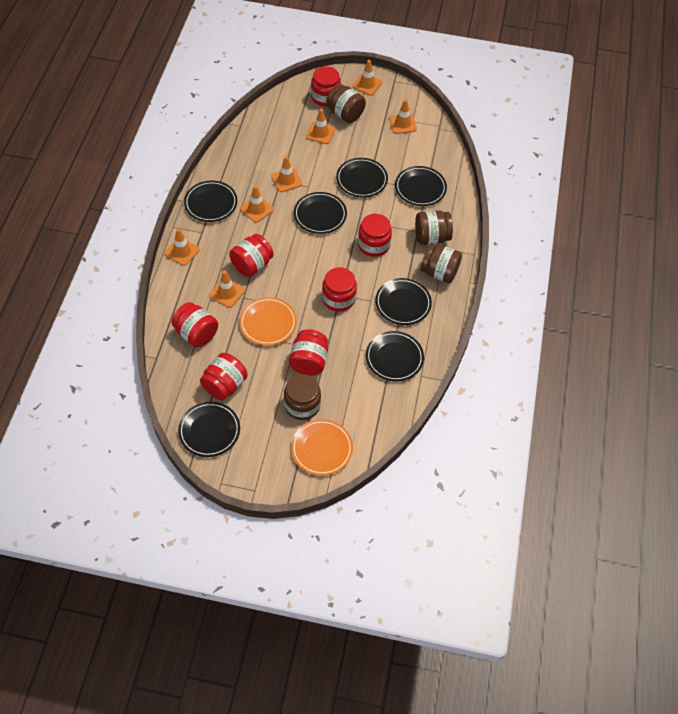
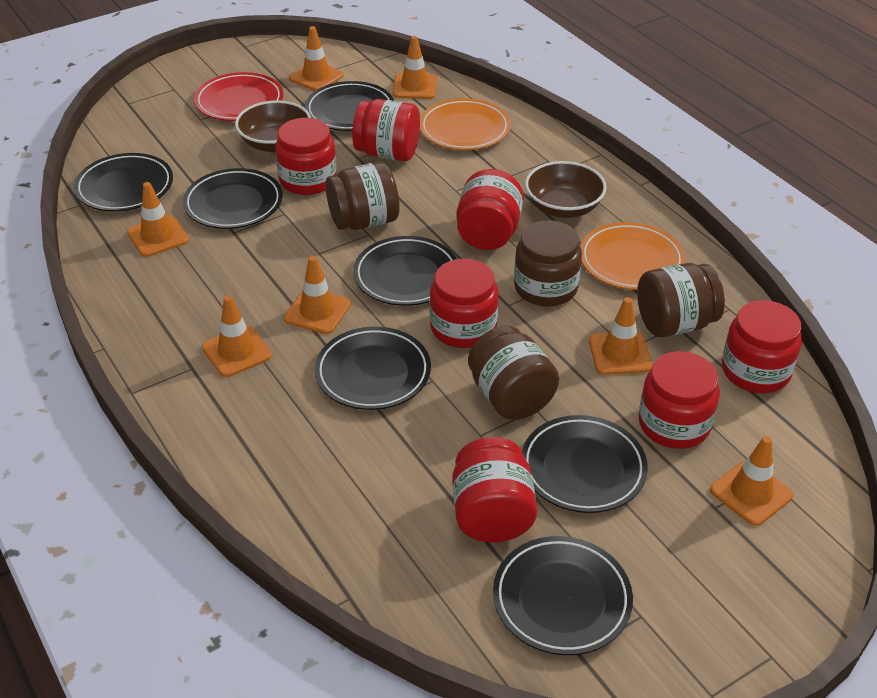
brown bowl: 0 -> 2
red plate: 0 -> 1

